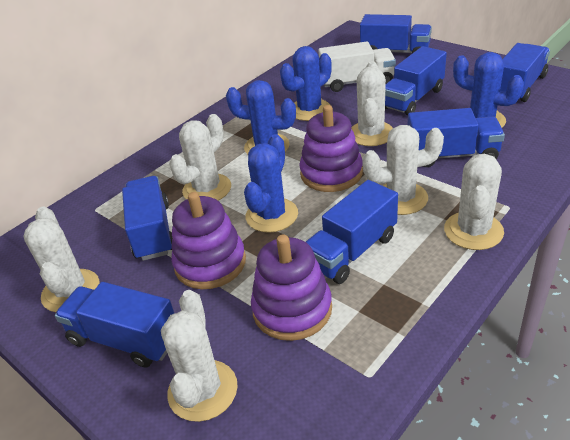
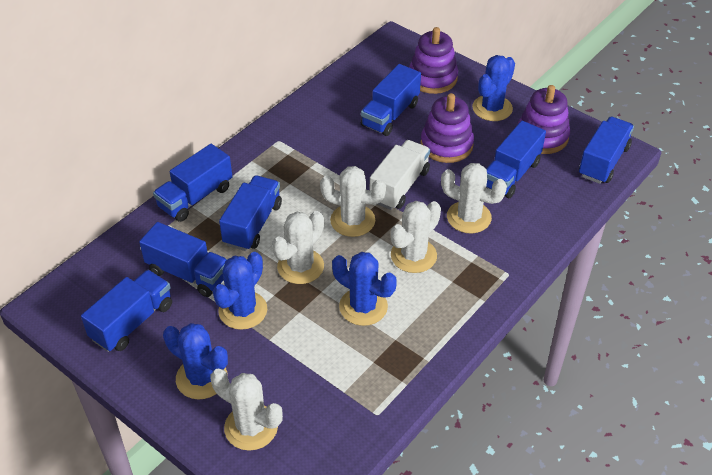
white cactus: 6 -> 5

